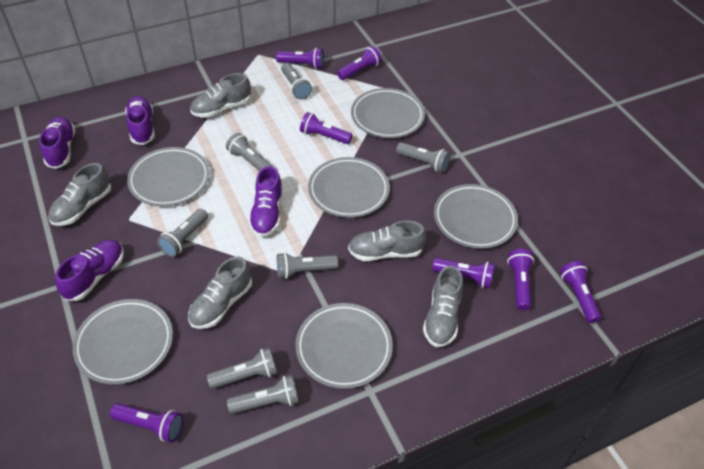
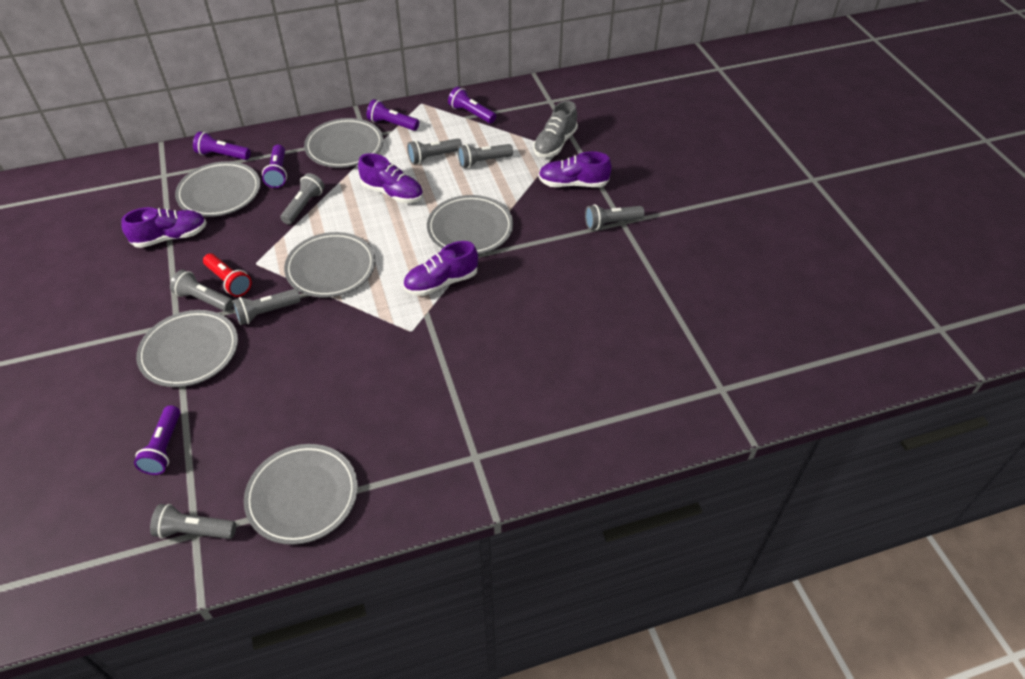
grey shoe: 5 -> 1
purple flashlight: 7 -> 5
red flashlight: 0 -> 1

